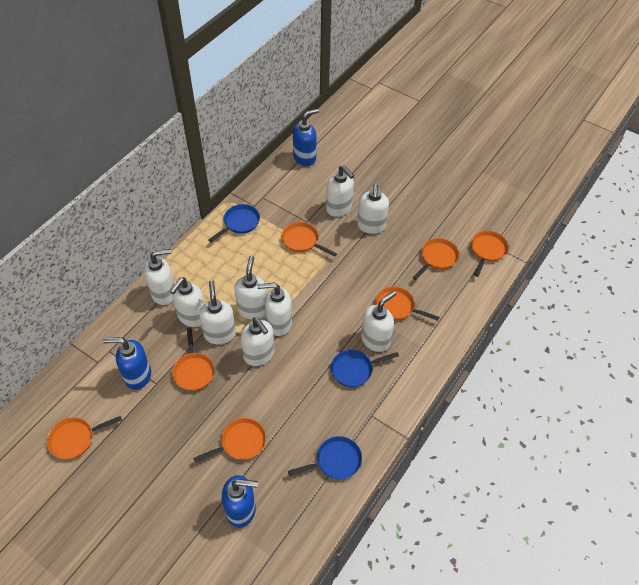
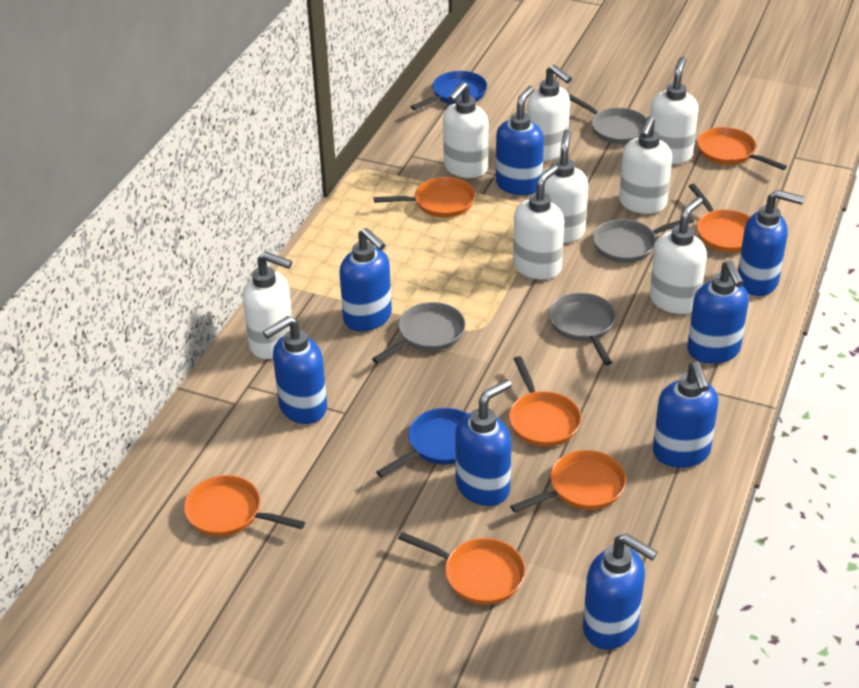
blue pan: 3 -> 2
blue soap dispenser: 3 -> 8
grey pan: 0 -> 4
white soap dispenser: 9 -> 8

